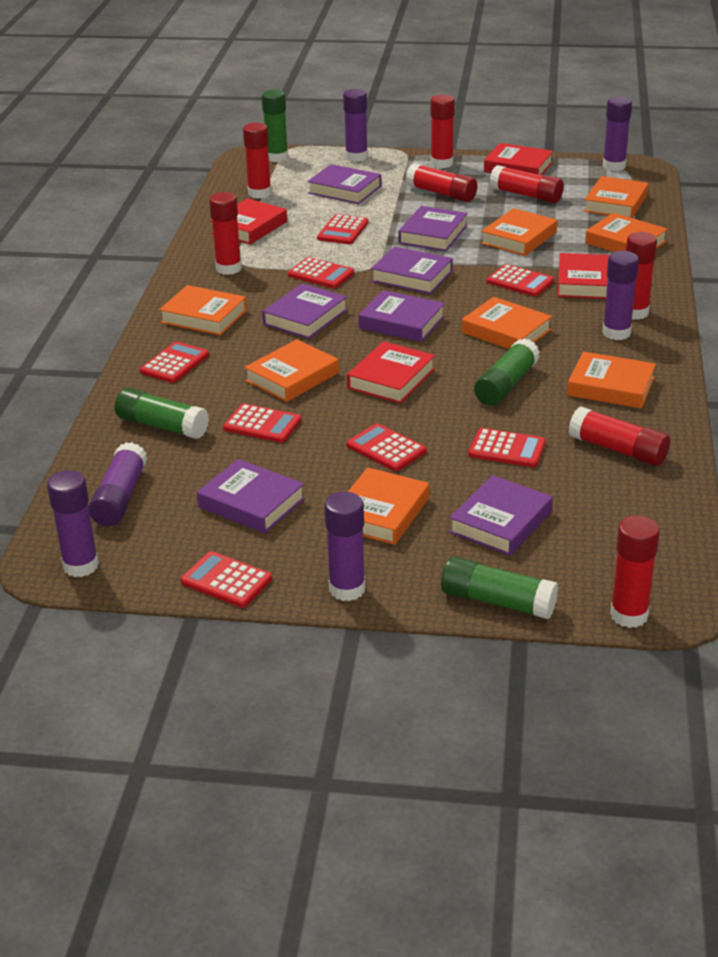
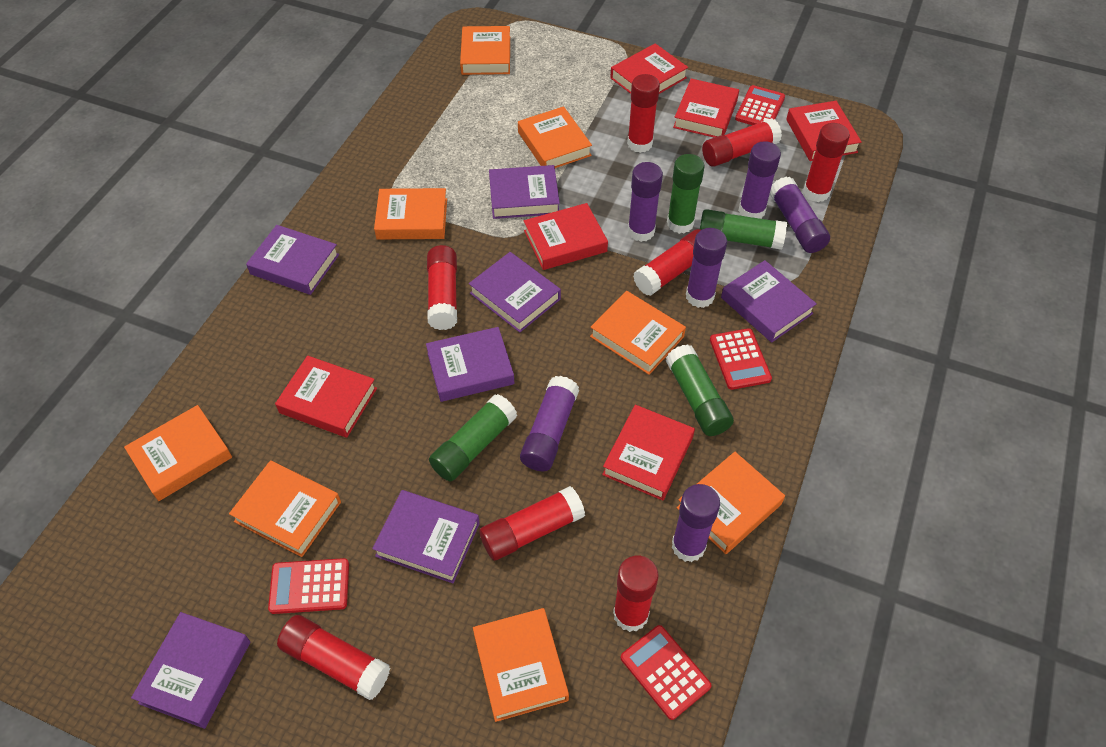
red book: 4 -> 6
red calculator: 8 -> 4

